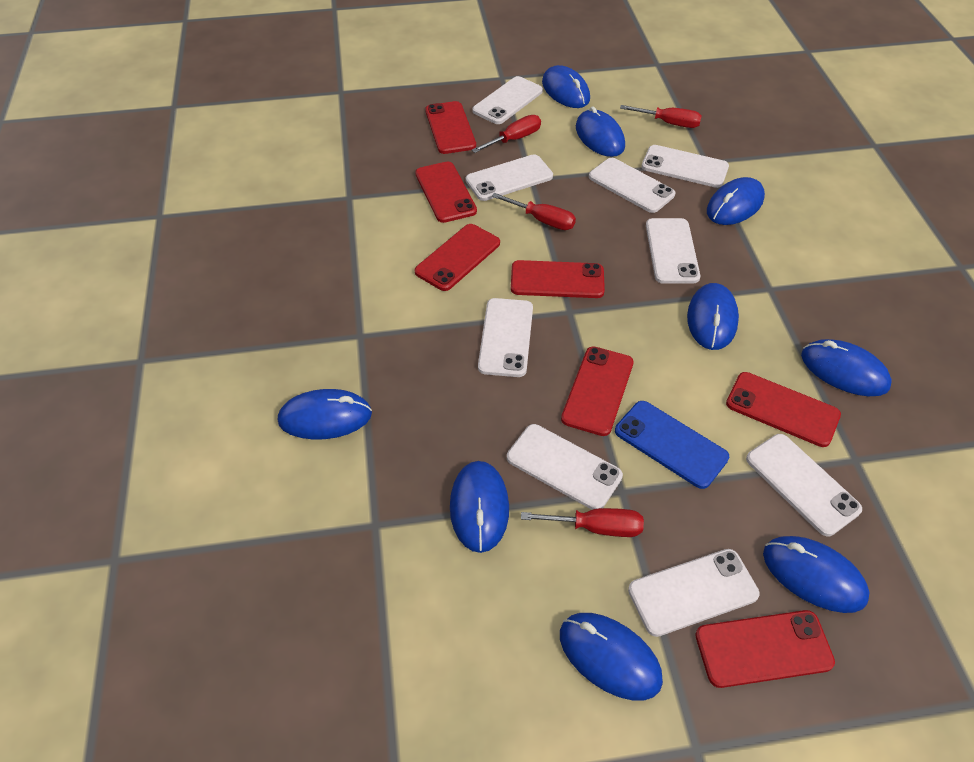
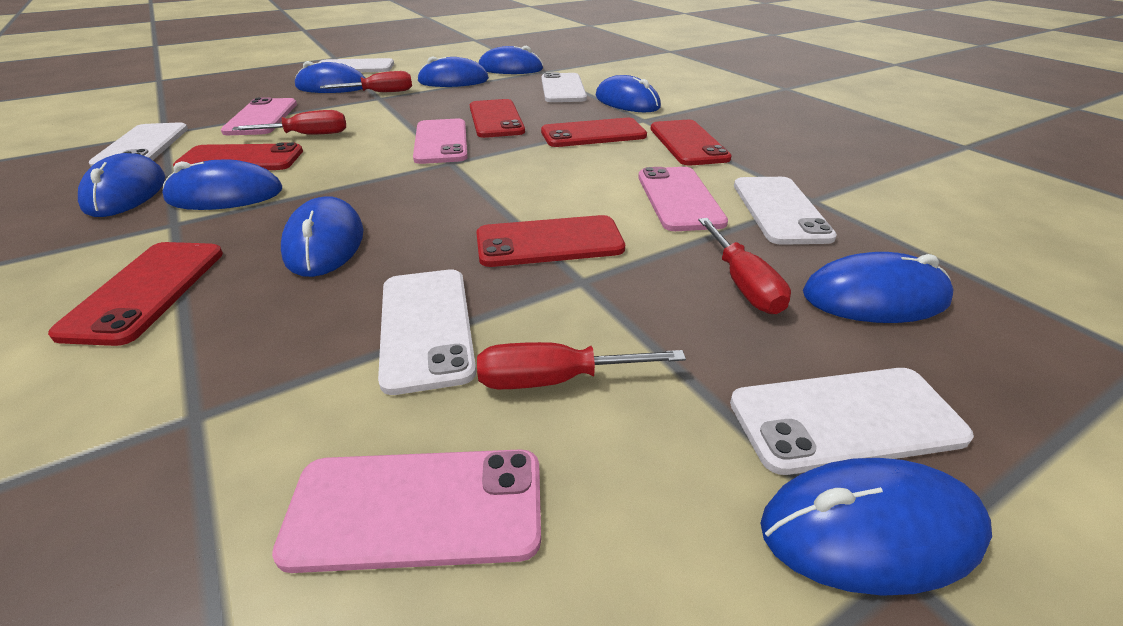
blue phone: 1 -> 0
pink phone: 0 -> 4
red phone: 7 -> 6
white phone: 9 -> 6

